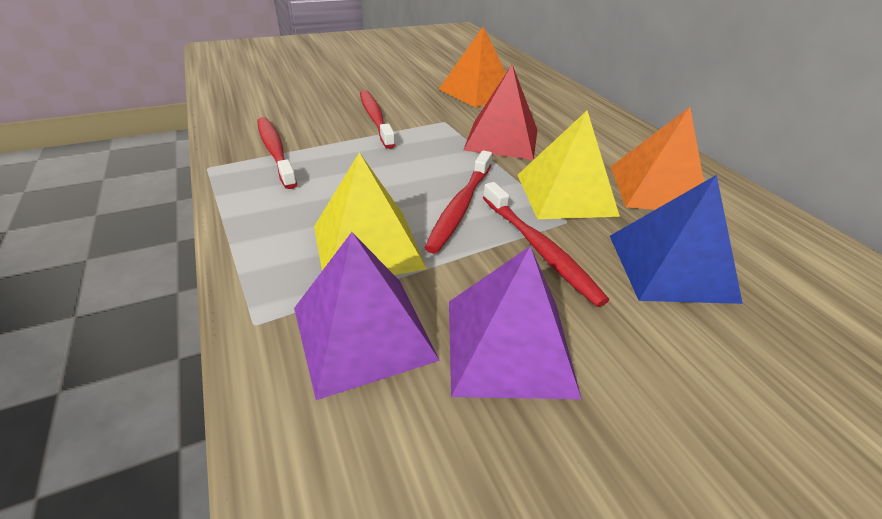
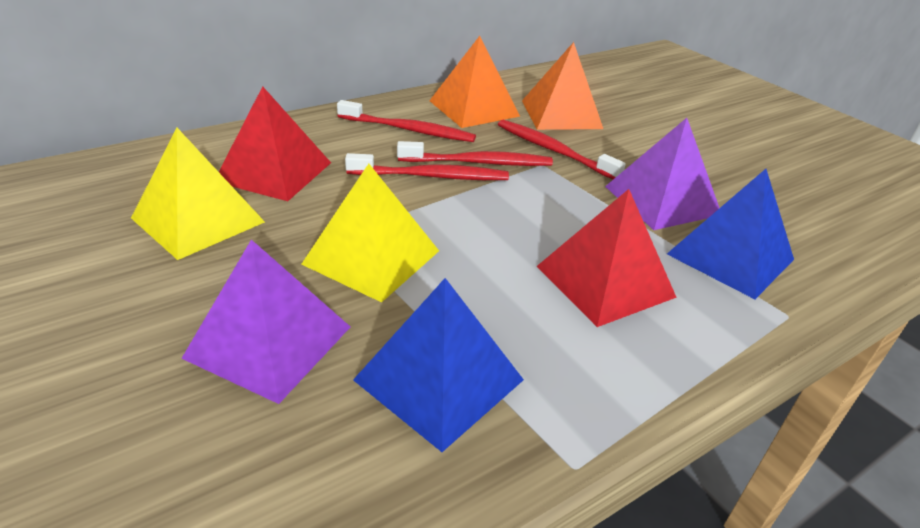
blue pyramid: 1 -> 2
red pyramid: 1 -> 2

